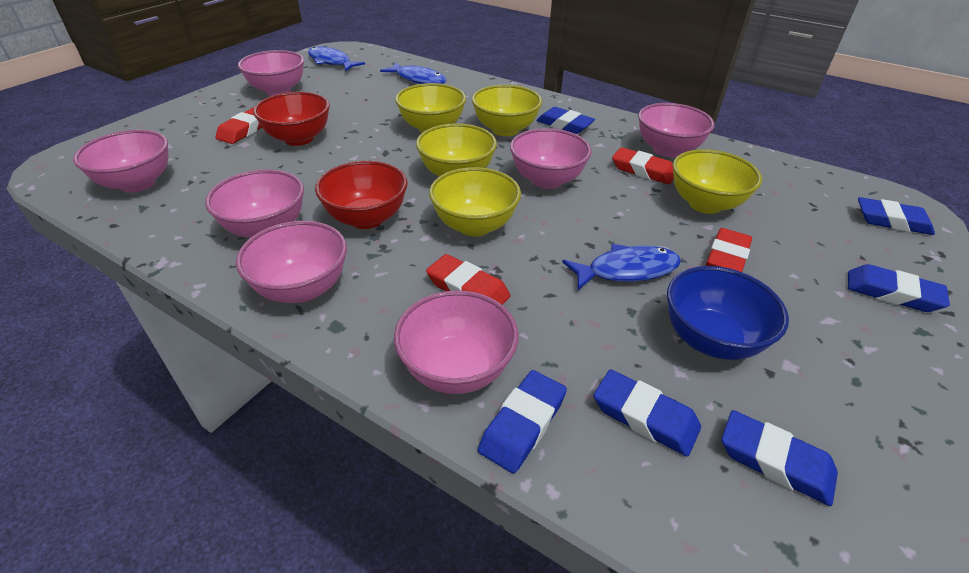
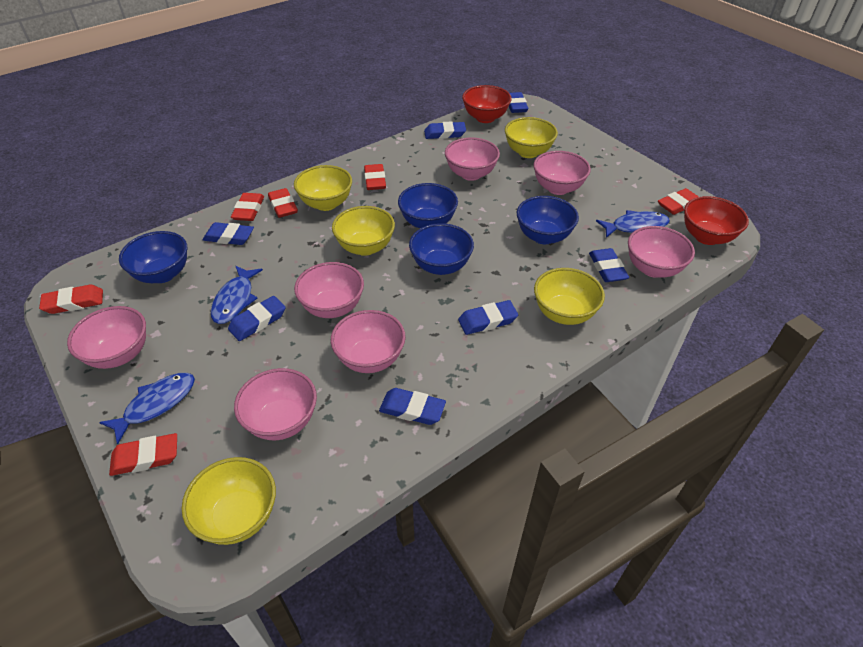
blue bowl: 1 -> 4
blue eraser: 6 -> 7
red eraser: 4 -> 6

